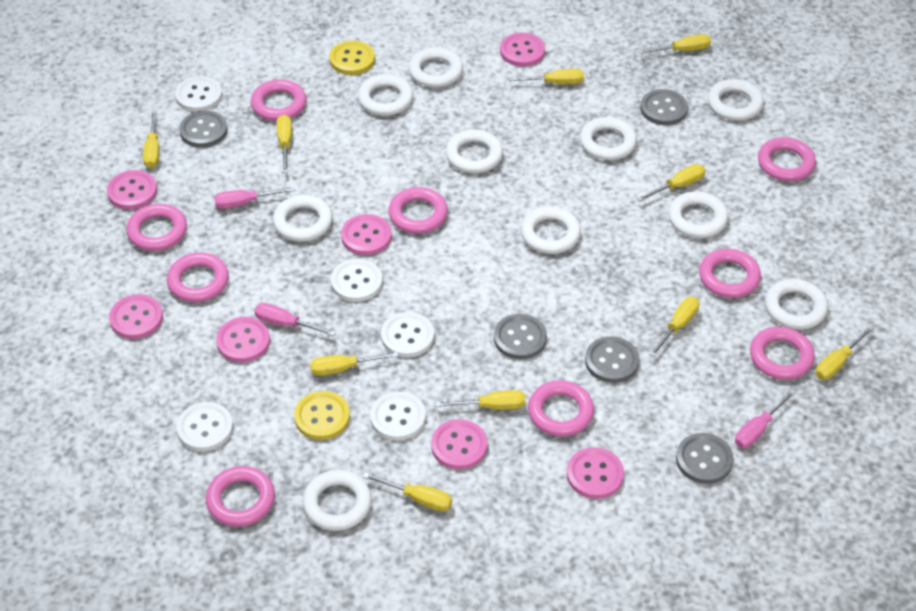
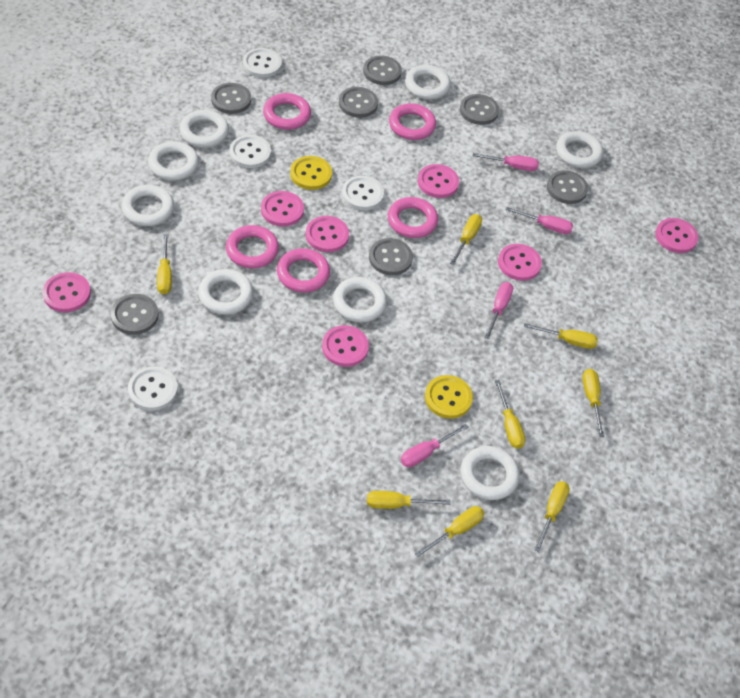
grey button: 5 -> 7
pink ring: 9 -> 5
pink screwdriver: 3 -> 4
white button: 5 -> 4
white ring: 10 -> 8
yellow screwdriver: 10 -> 8

